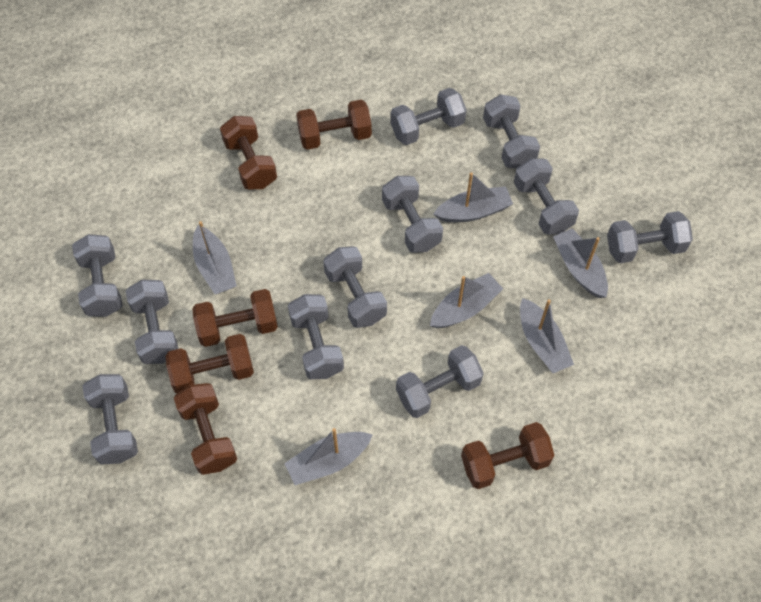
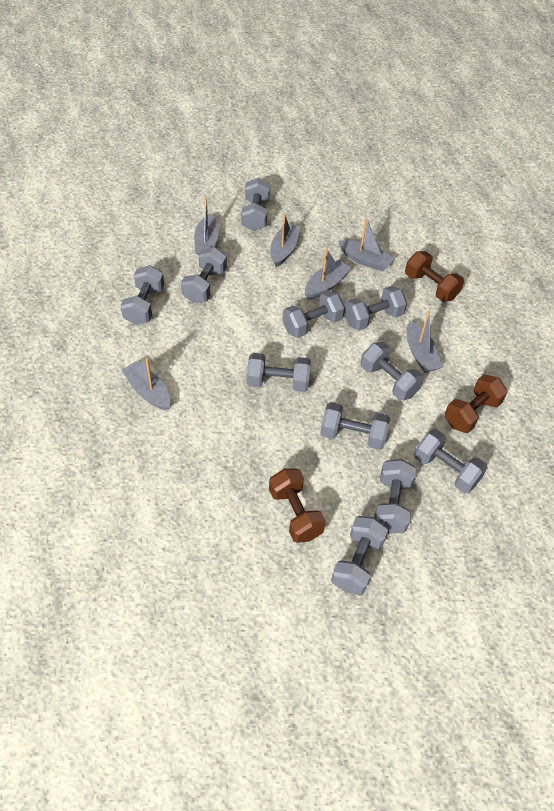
brown dumbbell: 6 -> 3

